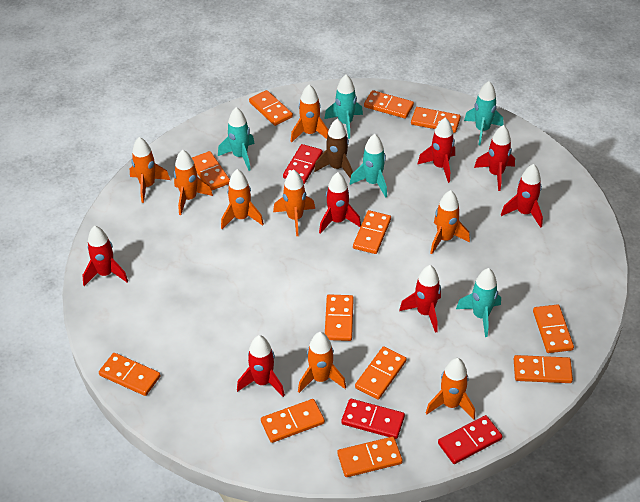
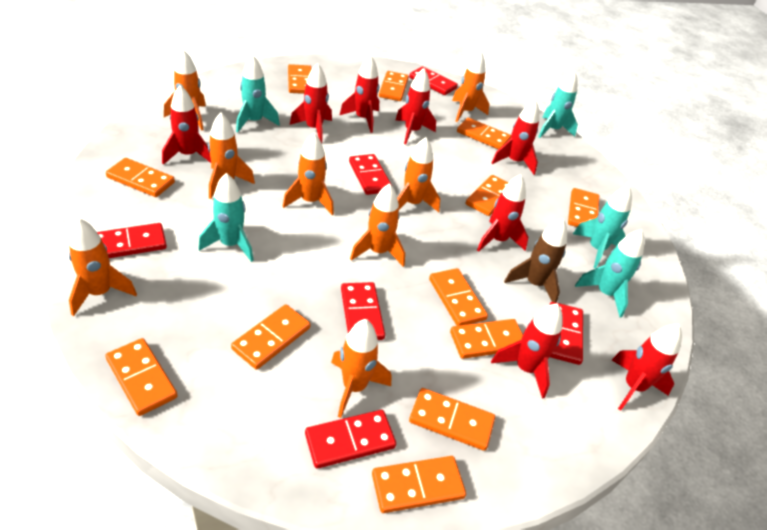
red domino: 3 -> 6
red rocket: 7 -> 8

